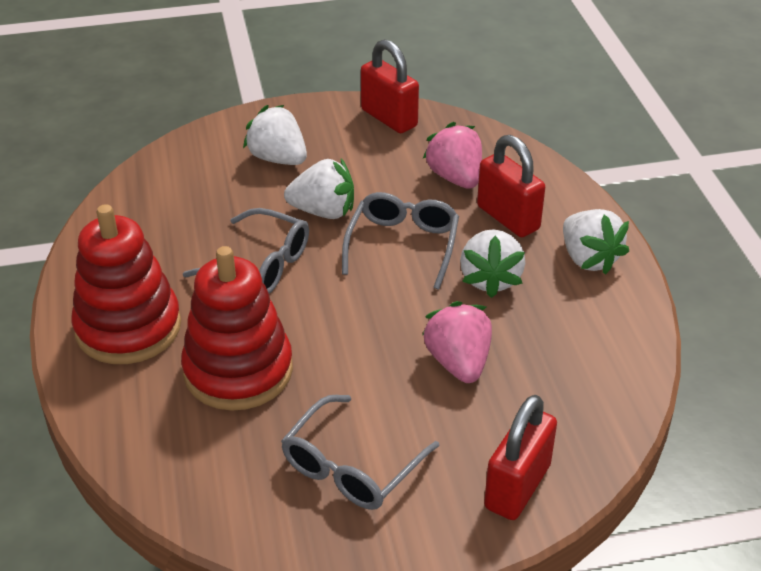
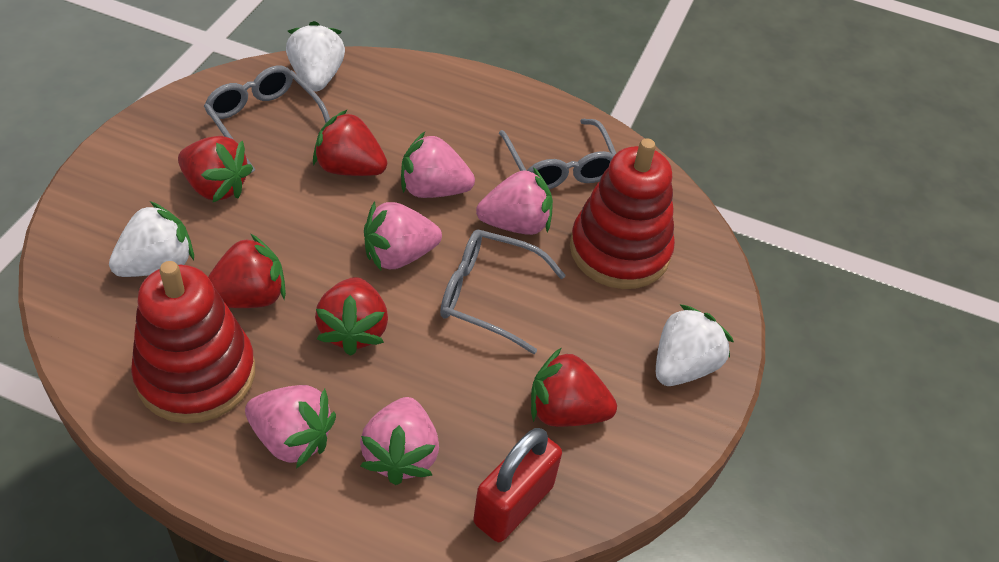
pink strawberry: 2 -> 5
red padlock: 3 -> 1
red strawberry: 0 -> 5
white strawberry: 4 -> 3

